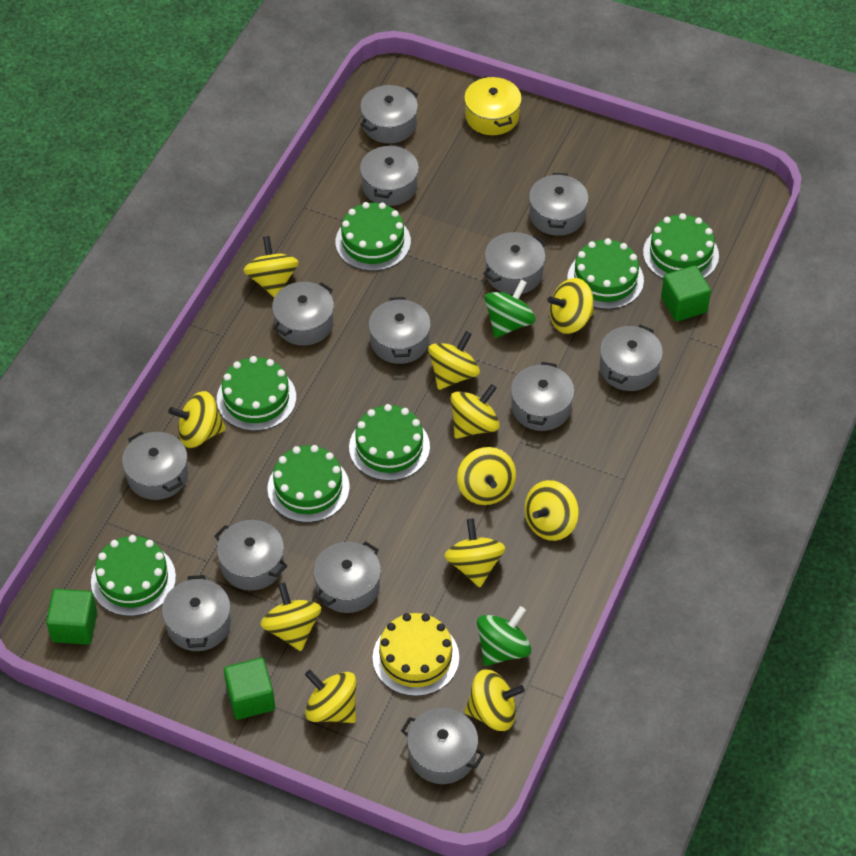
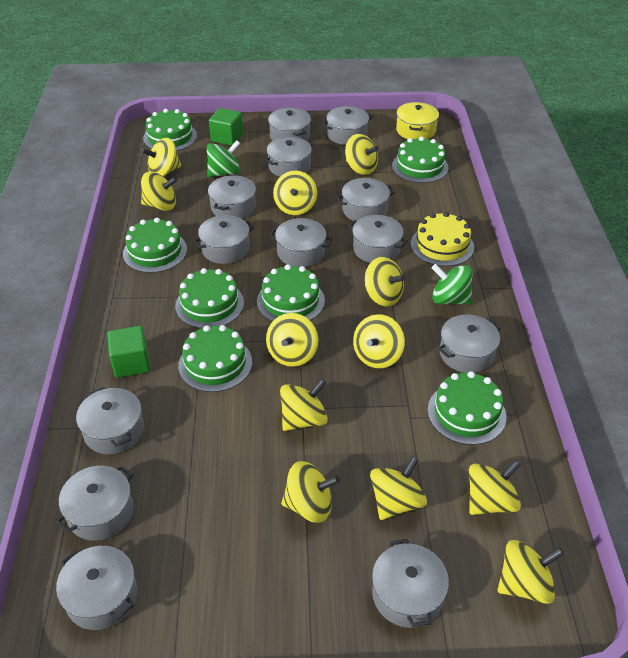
green cube: 3 -> 2
yellow spinning top: 11 -> 12

